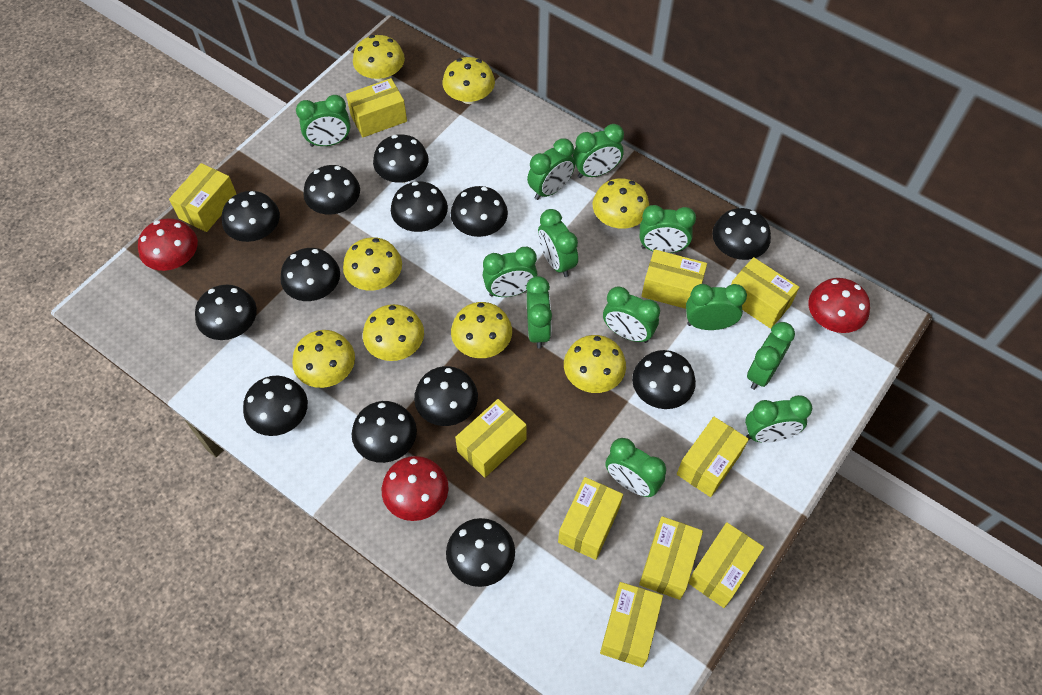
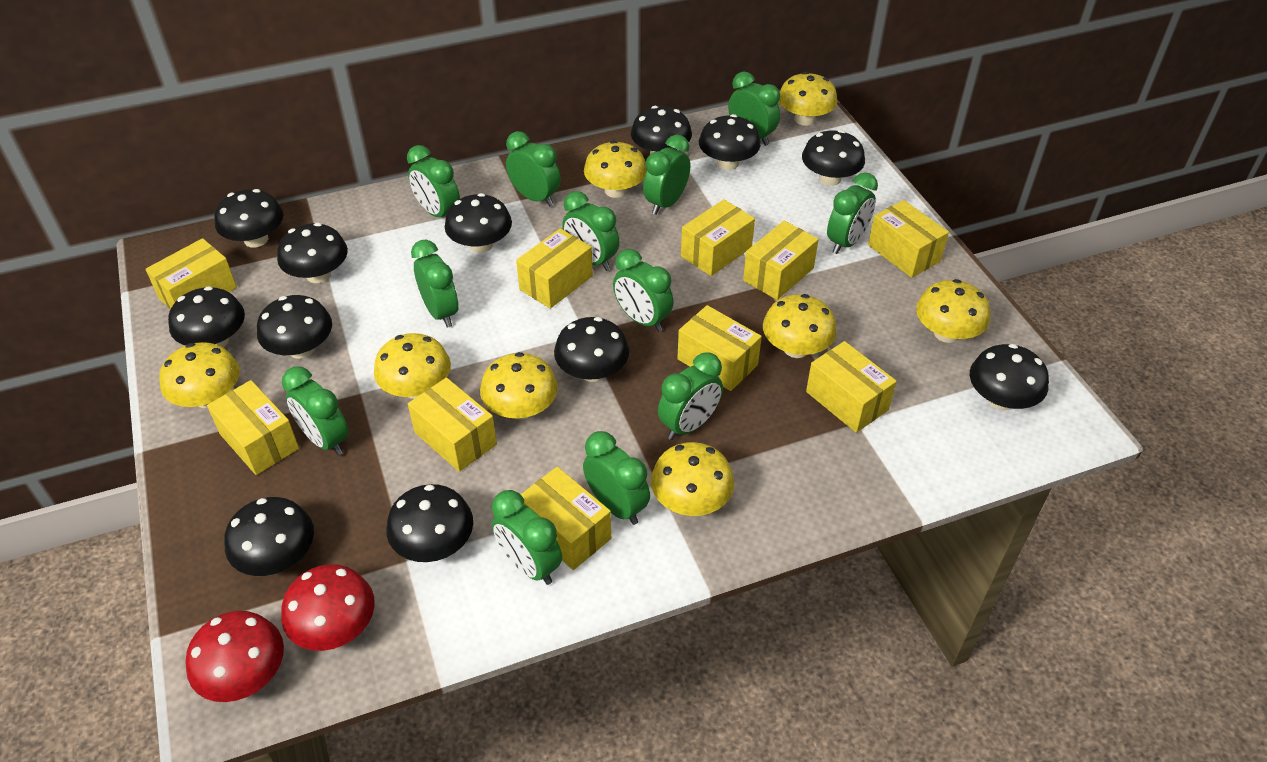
black mushroom: 13 -> 12
red mushroom: 3 -> 2

